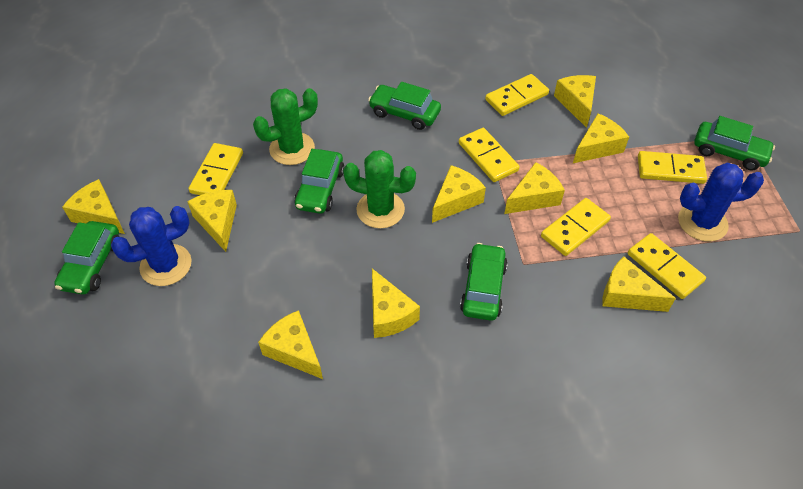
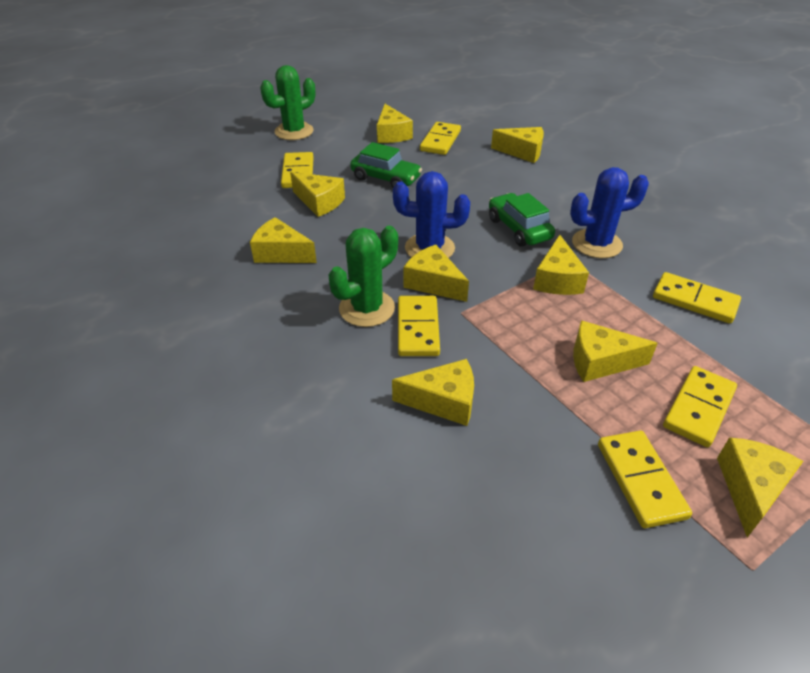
green car: 5 -> 2

